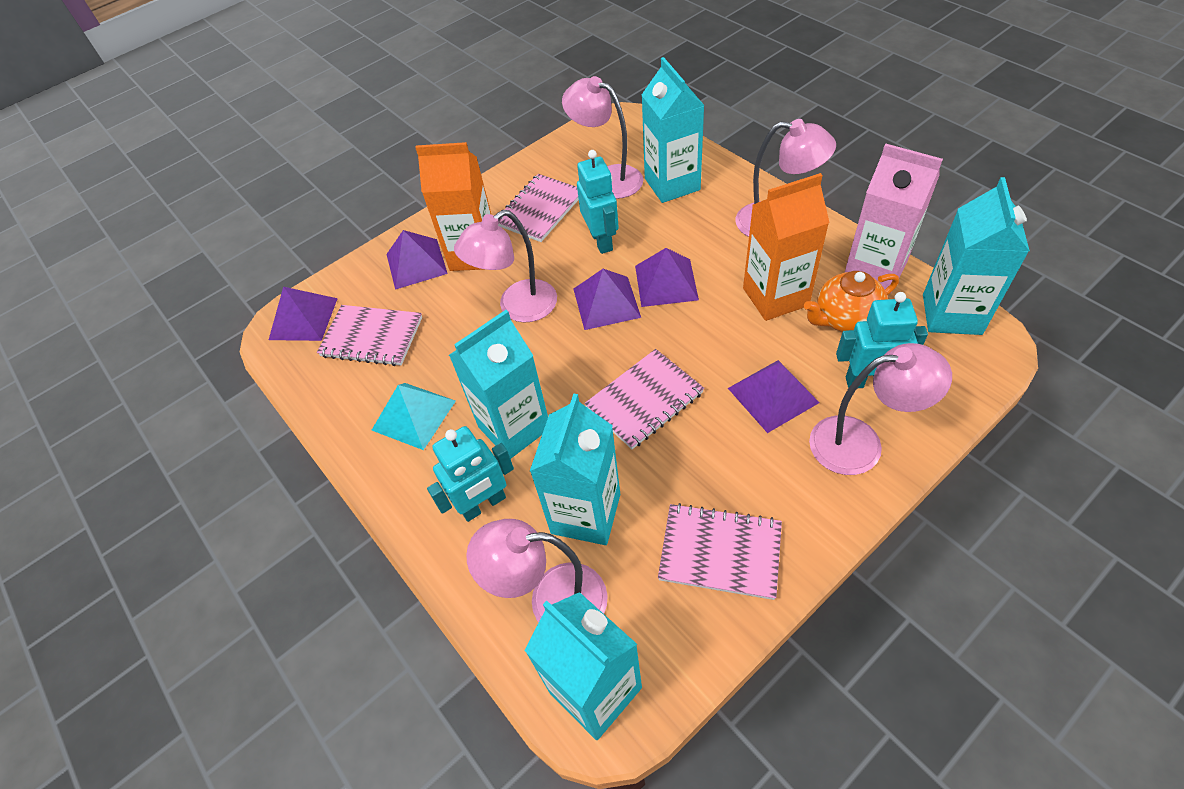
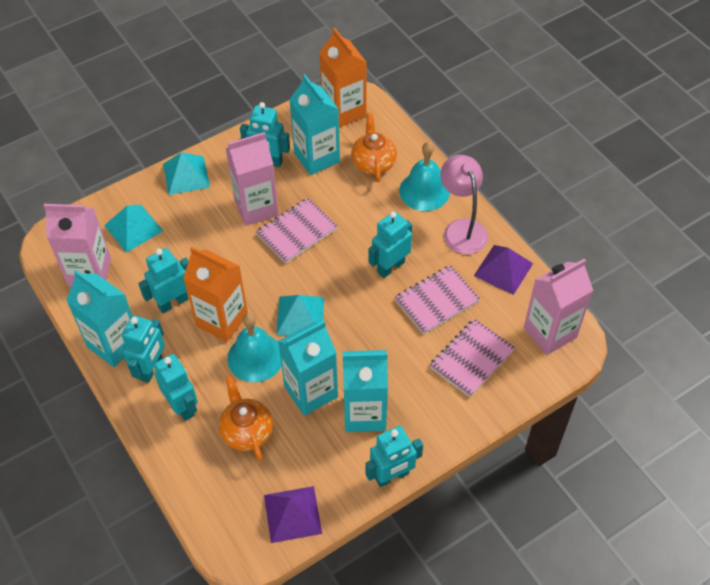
orange teapot: 1 -> 2
pink carton: 1 -> 3
pink lamp: 5 -> 1
pink notebook: 4 -> 3
purple pyramid: 5 -> 2
turquoise bell: 0 -> 2
turquoise carton: 5 -> 4
turquoise pyramid: 1 -> 3
turquoise robot: 3 -> 6

